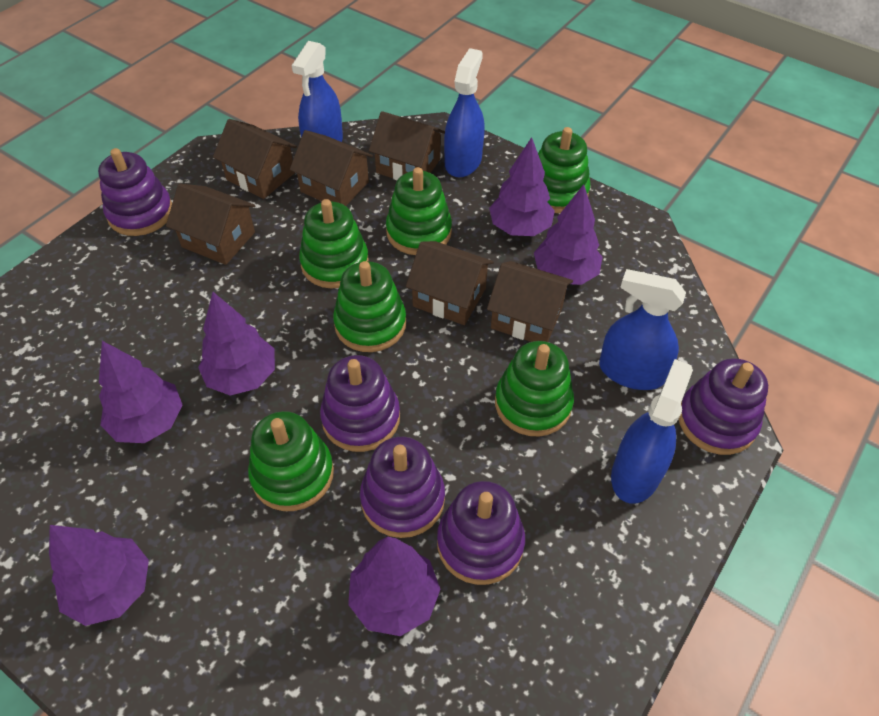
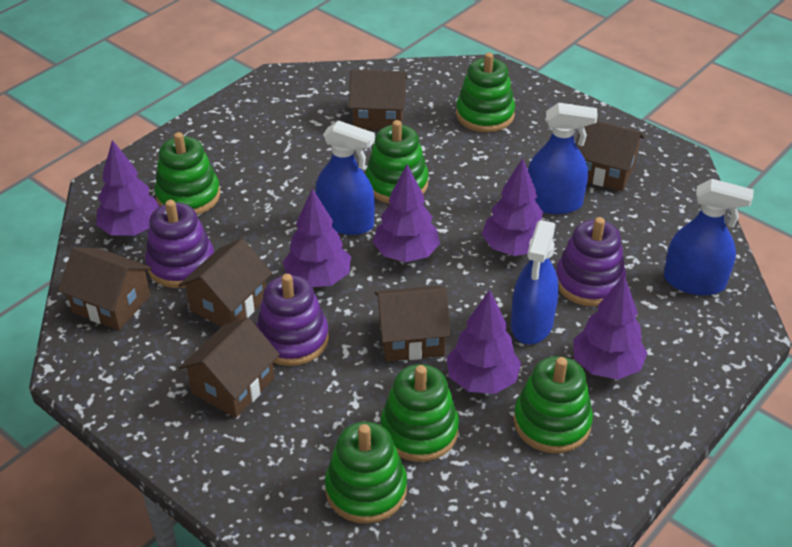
purple stacking toy: 5 -> 3

